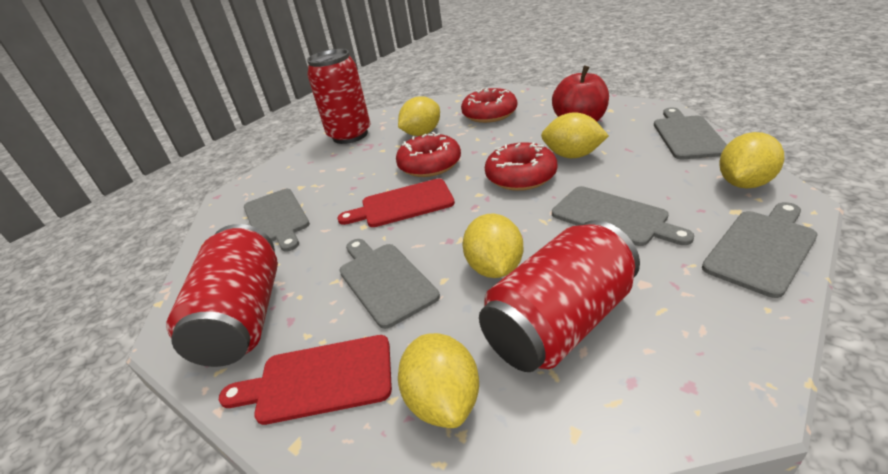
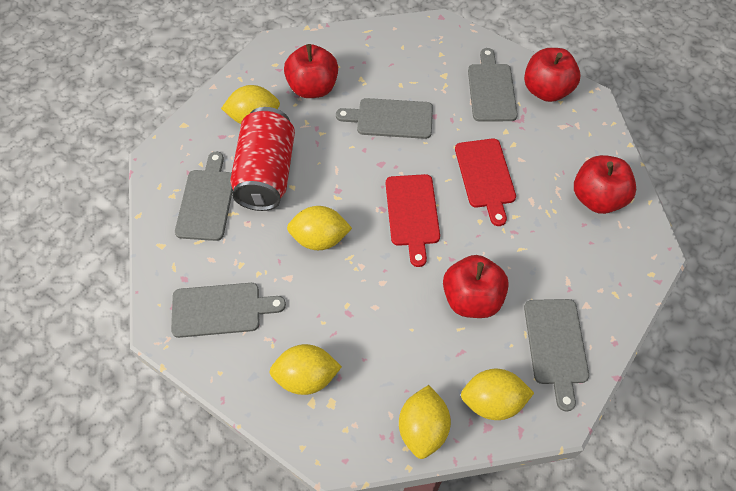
red apple: 1 -> 4
red can: 3 -> 1
red donut: 3 -> 0

